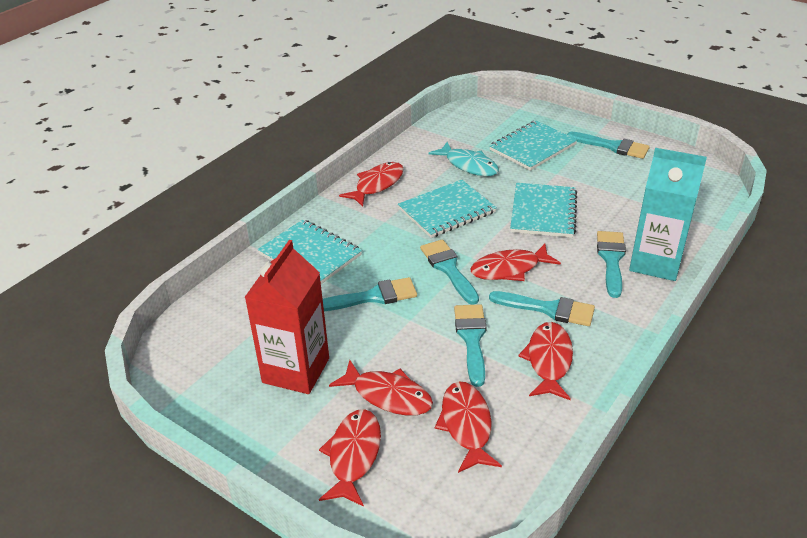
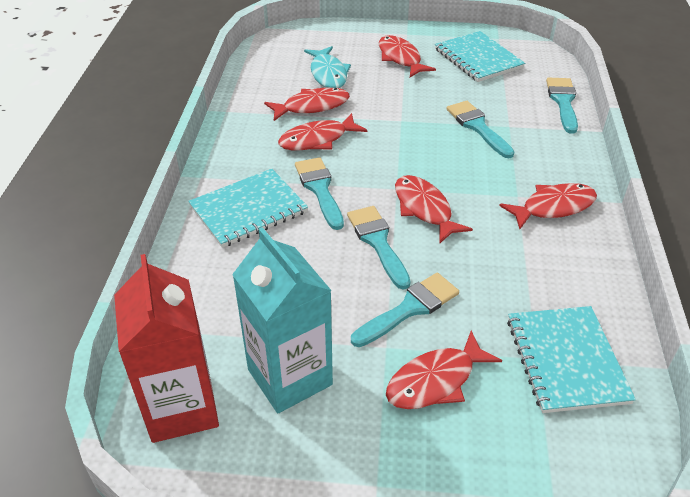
turquoise brush: 6 -> 5
turquoise notebook: 4 -> 3

